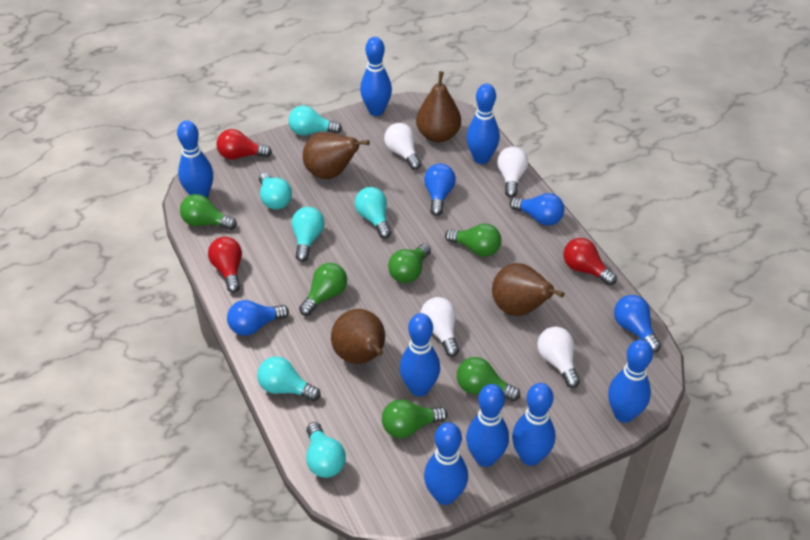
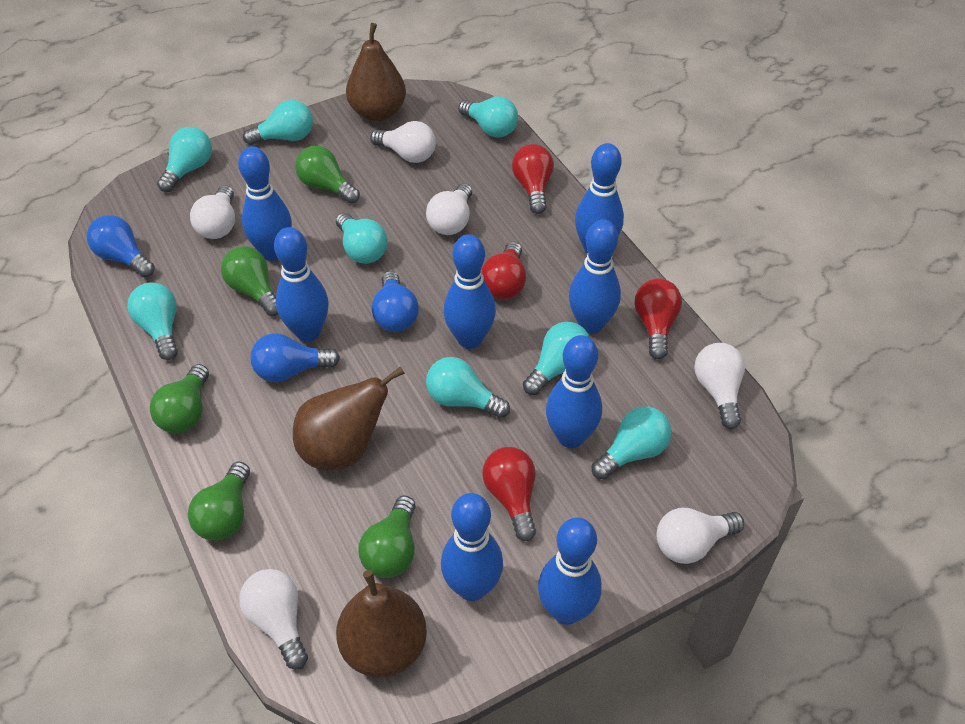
blue light bulb: 4 -> 3
brown pear: 4 -> 3
green light bulb: 6 -> 5
red light bulb: 3 -> 4
turquoise light bulb: 6 -> 8
white light bulb: 4 -> 6

